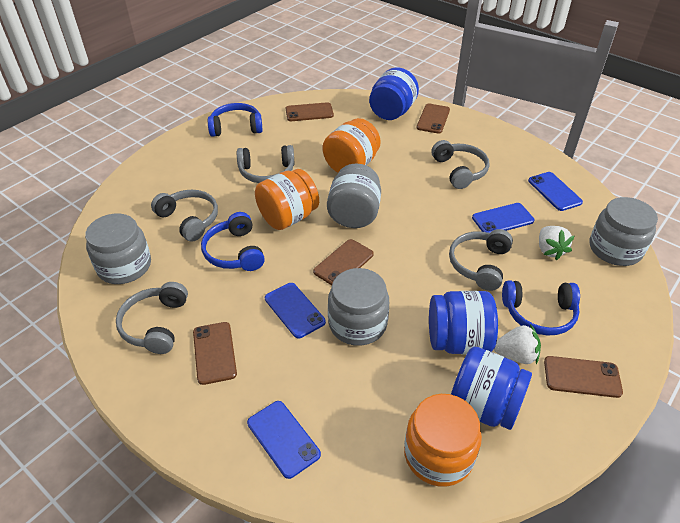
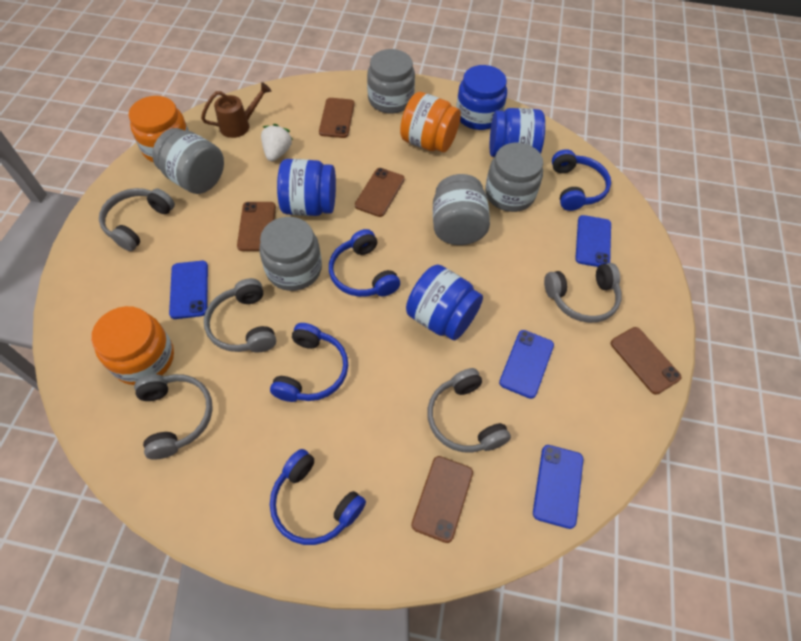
blue headphones: 3 -> 4
blue jar: 3 -> 4
brown watering can: 0 -> 1
grey jar: 4 -> 5
white strawberry: 2 -> 1

